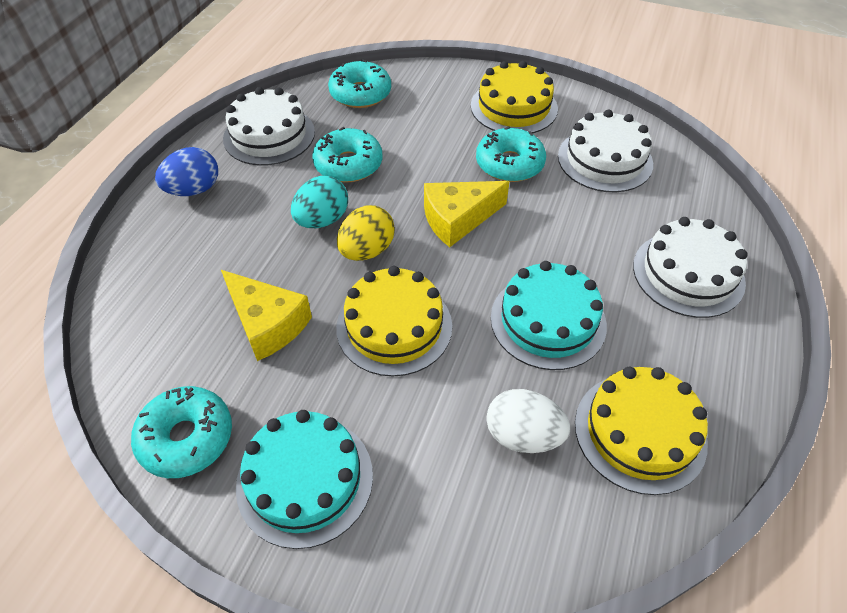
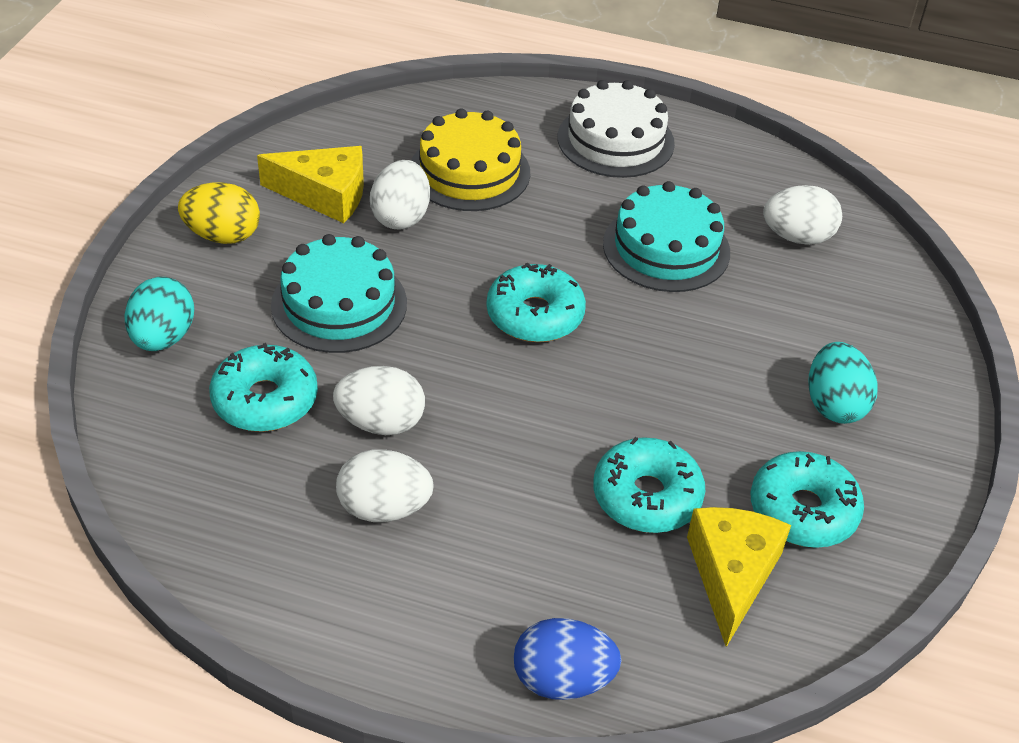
turquoise egg: 1 -> 2
white cake: 3 -> 1
white egg: 1 -> 4
yellow cake: 3 -> 1

